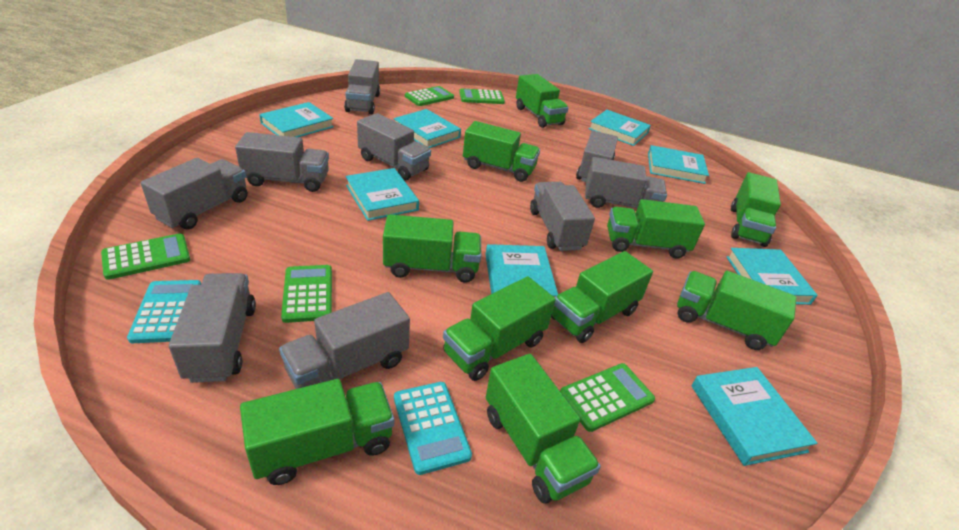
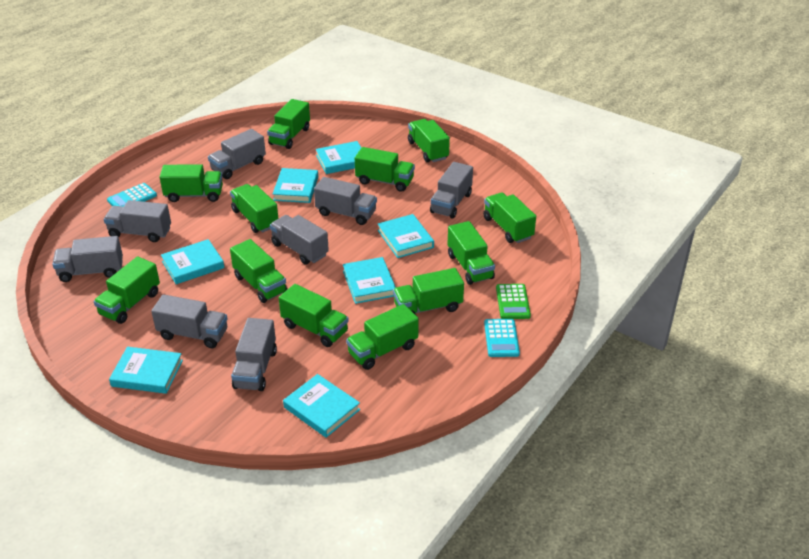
green calculator: 5 -> 1
green truck: 10 -> 12
grey truck: 9 -> 8
turquoise book: 8 -> 7

